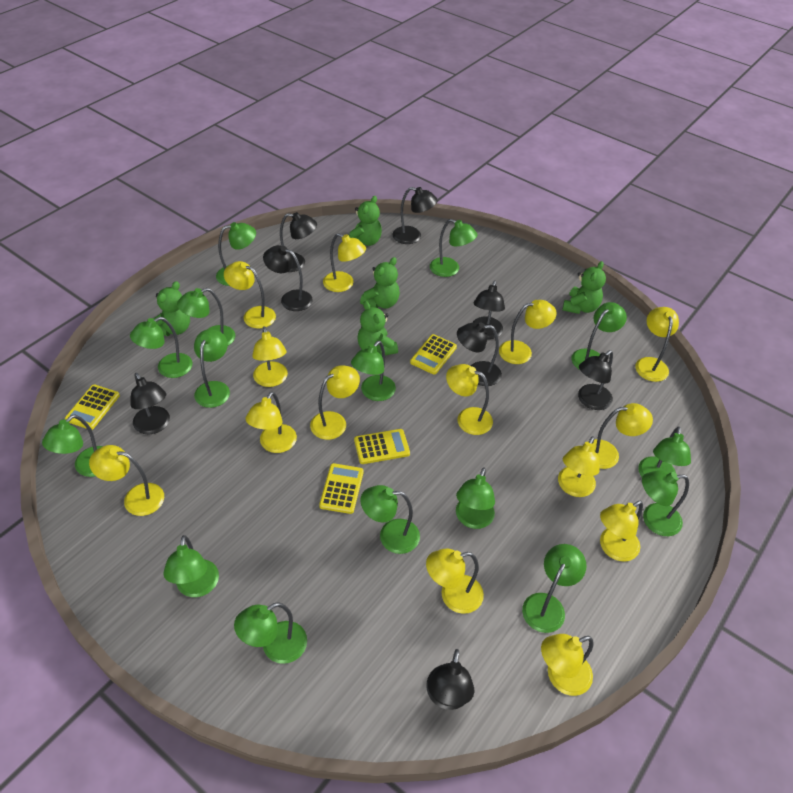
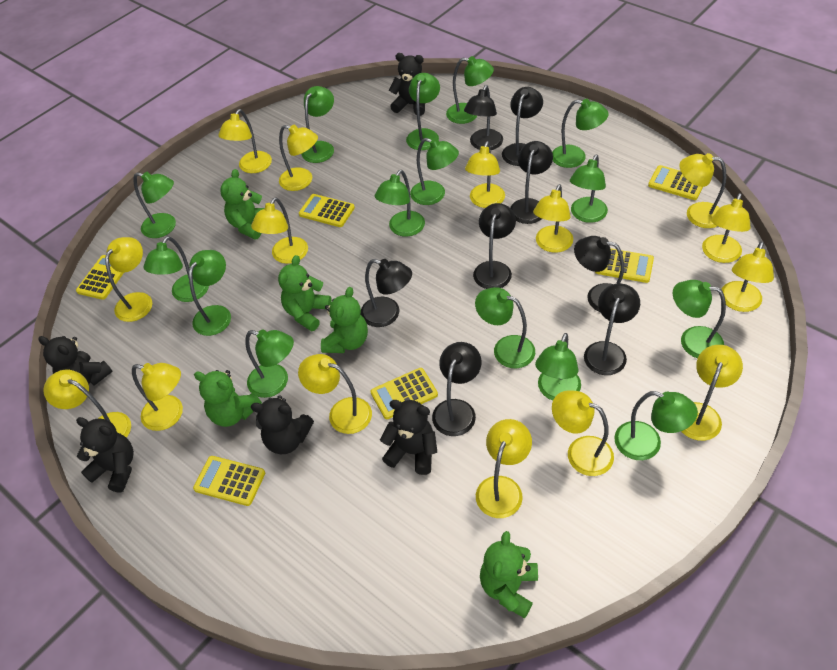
black teddy bear: 0 -> 5
yellow calculator: 4 -> 6
yellow lamp: 14 -> 15

